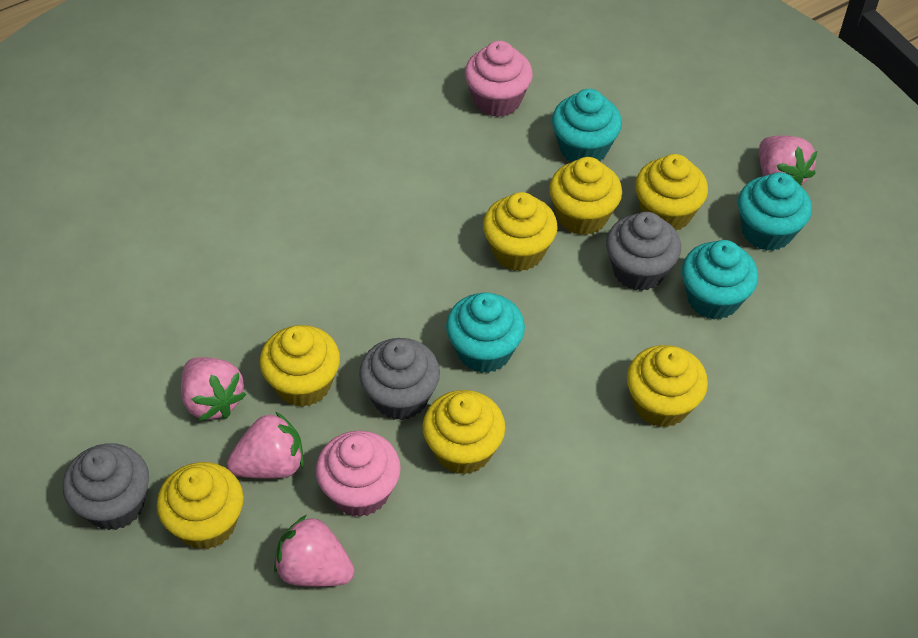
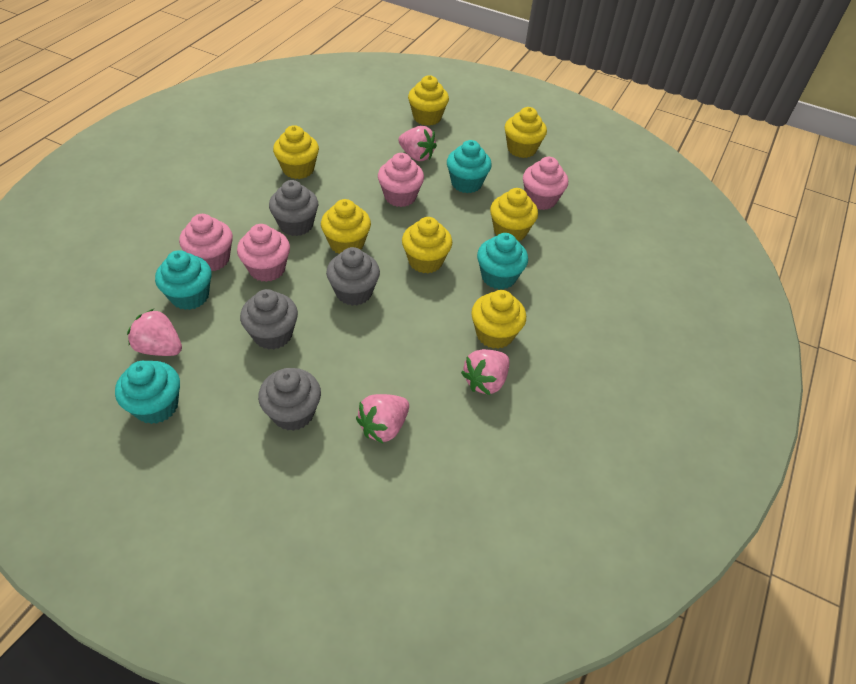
grey cupcake: 3 -> 4
pink cupcake: 2 -> 4

